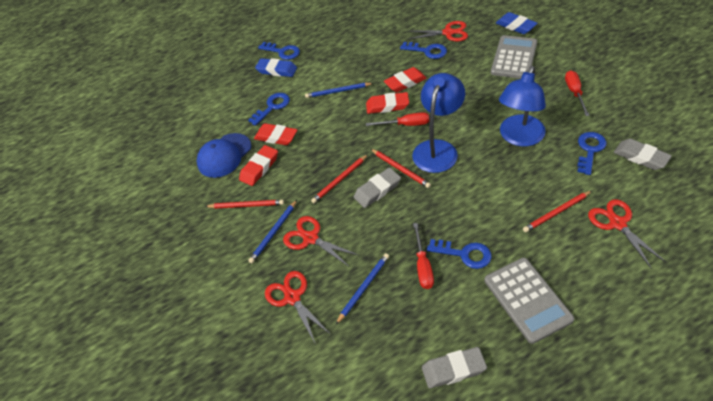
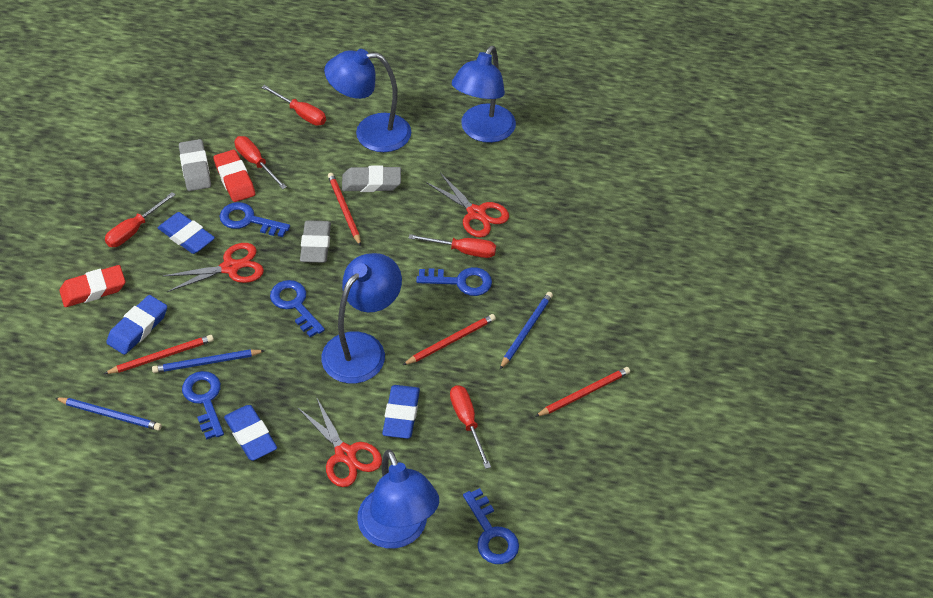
blue cap: 1 -> 0
blue eraser: 2 -> 4
blue lamp: 2 -> 4
grey calculator: 2 -> 0
red eraser: 4 -> 2
red scissors: 4 -> 3
red screwdriver: 3 -> 5

